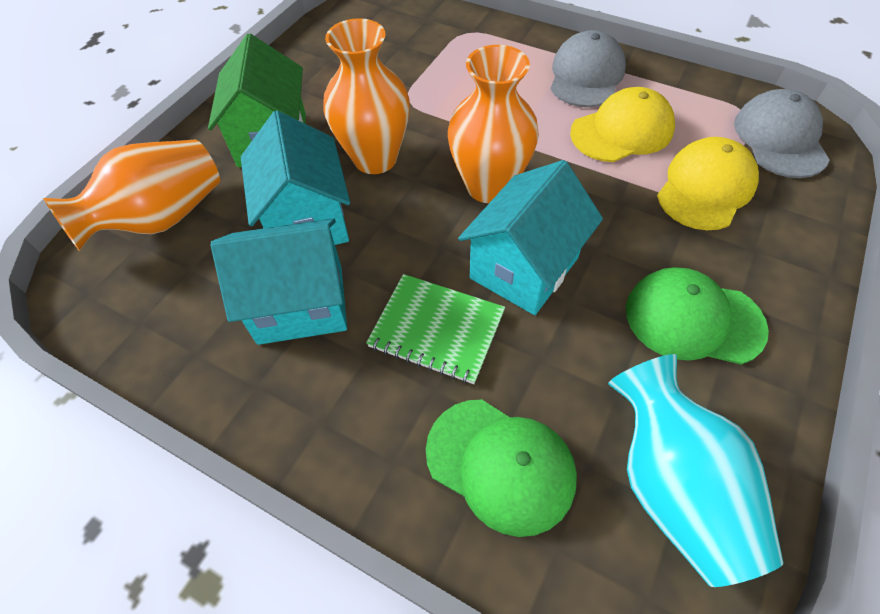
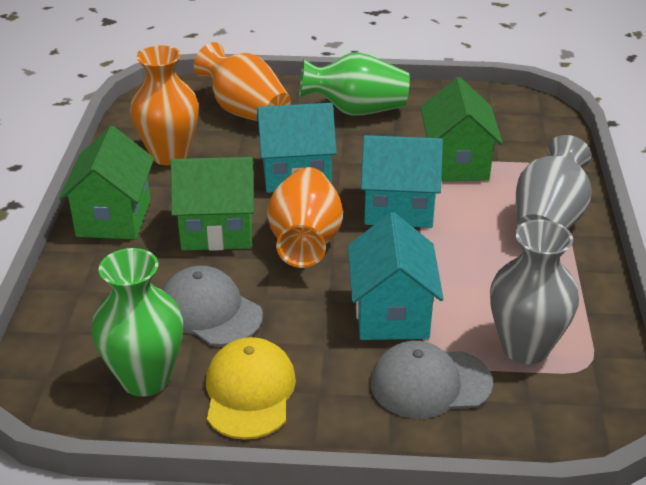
green cap: 2 -> 0
green house: 1 -> 3
green notebook: 1 -> 0
green vase: 0 -> 2
grey vase: 0 -> 2
turquoise vase: 1 -> 0
yellow cap: 2 -> 1

